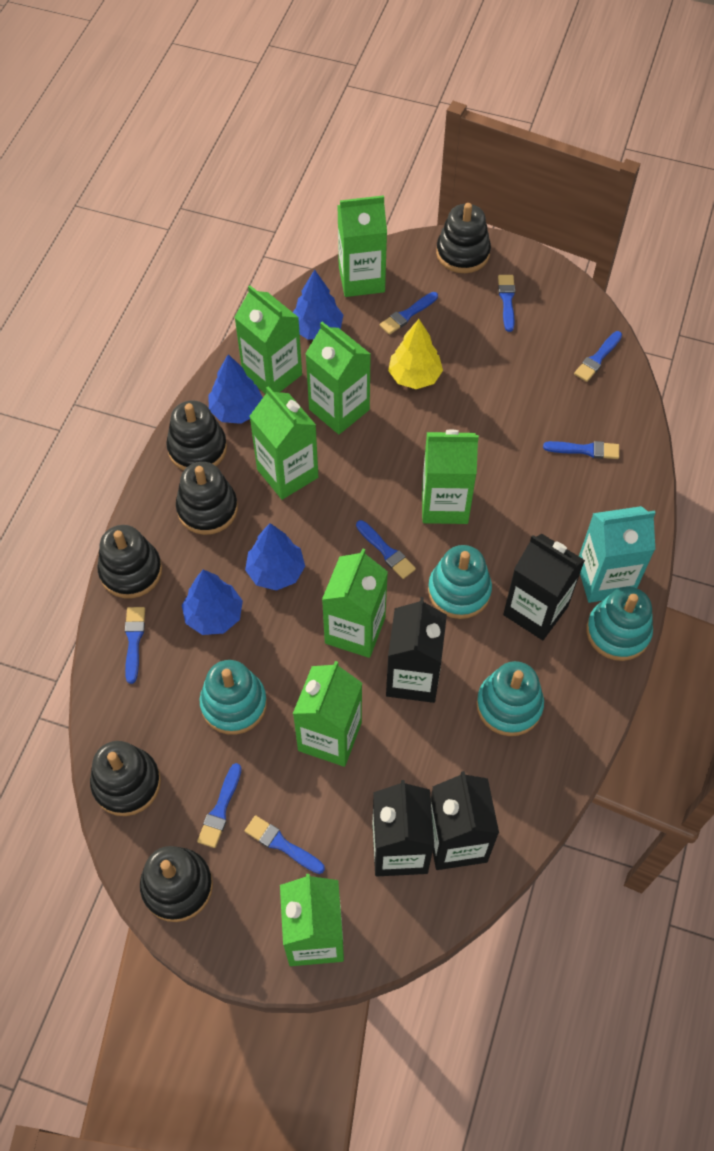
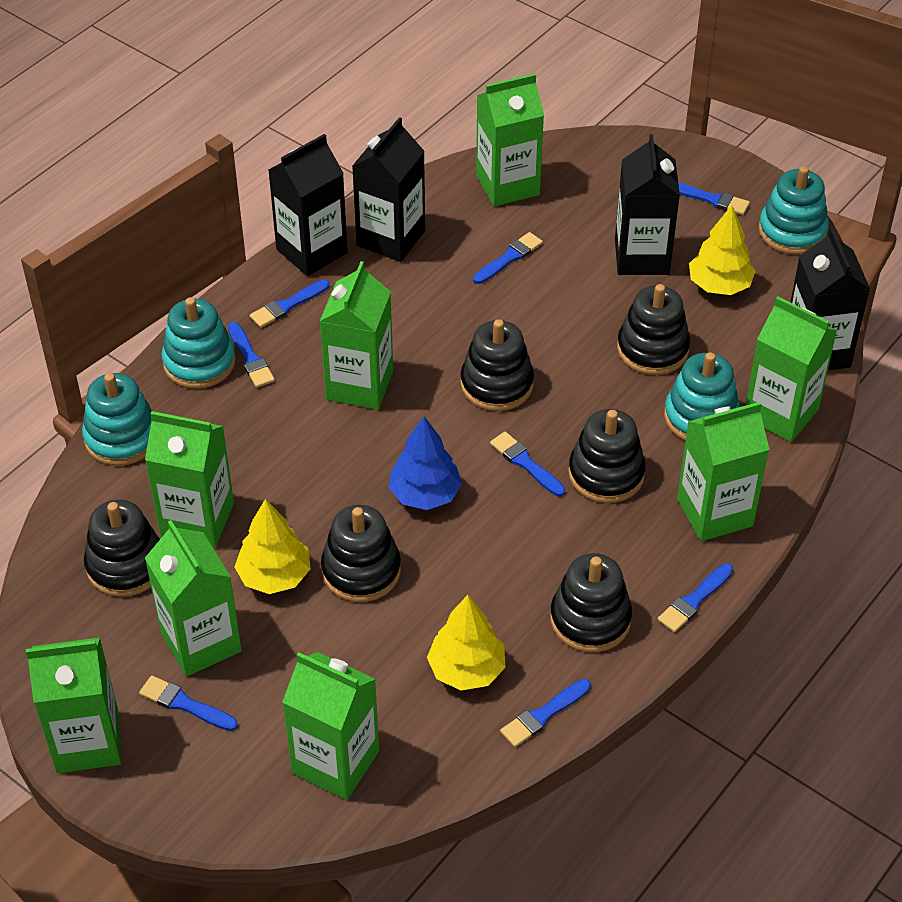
blue tree: 4 -> 1
turquoise carton: 1 -> 0
yellow tree: 1 -> 3

